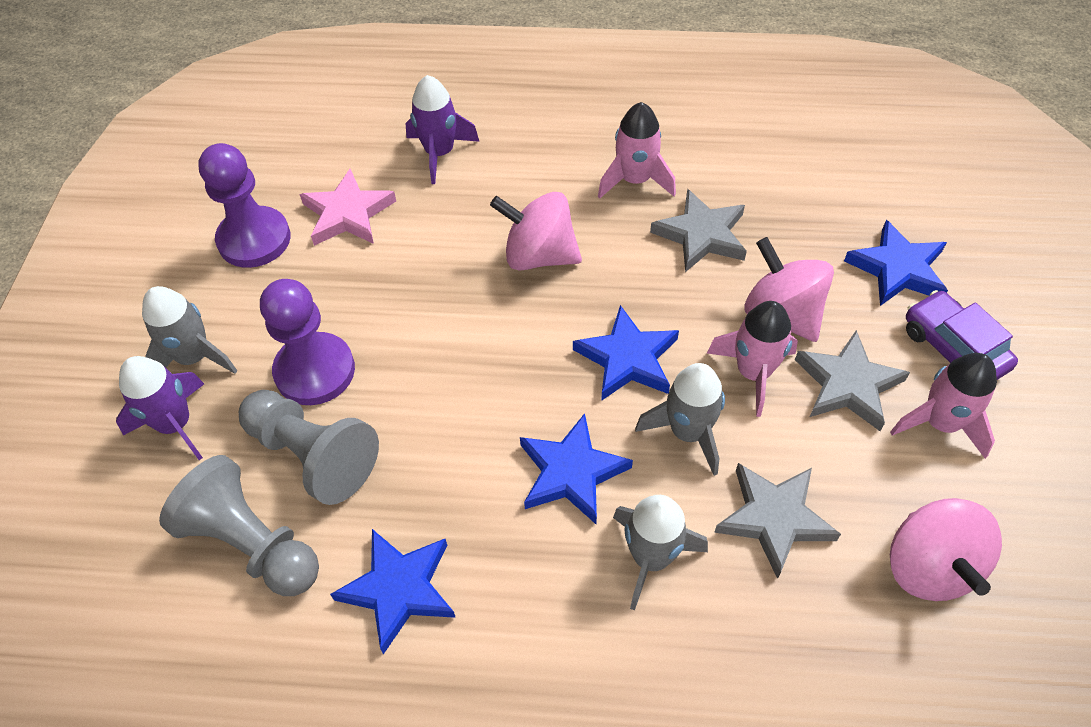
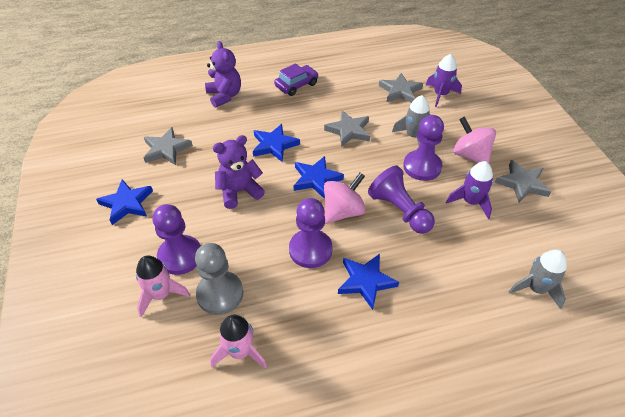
grey pawn: 2 -> 1
grey rocket: 3 -> 2
grey star: 3 -> 4
pink rocket: 3 -> 2
pink spinning top: 3 -> 2
pink star: 1 -> 0
purple pawn: 2 -> 4
purple teddy bear: 0 -> 2

